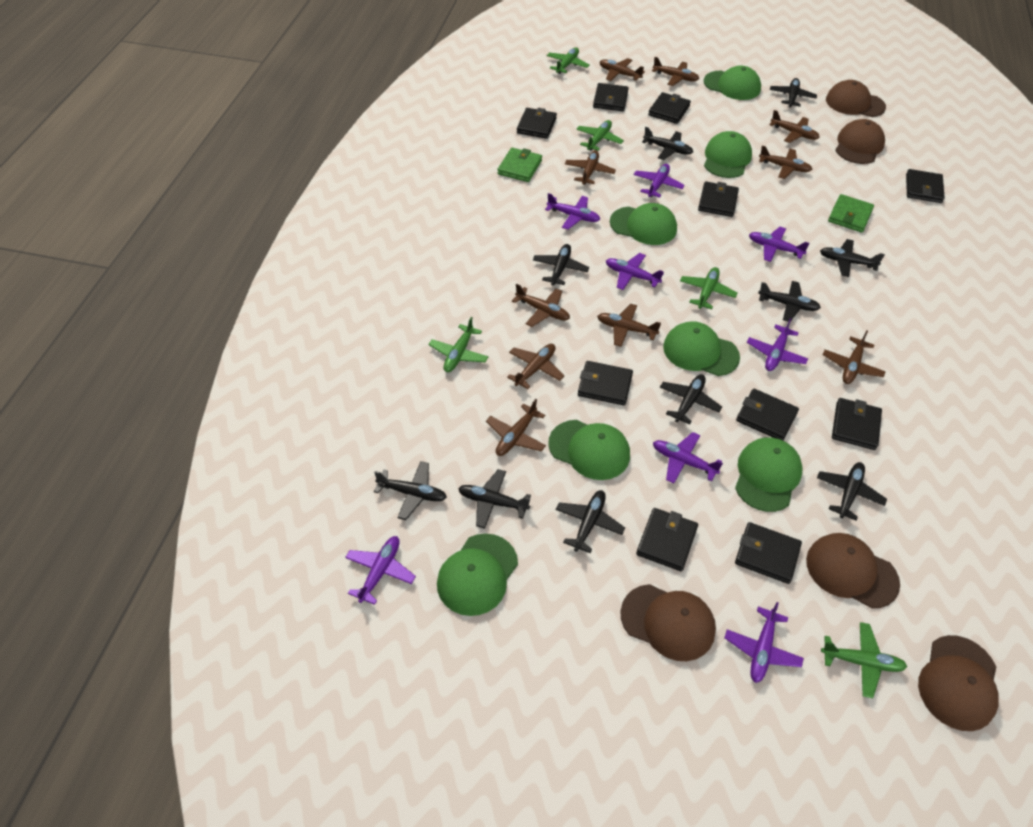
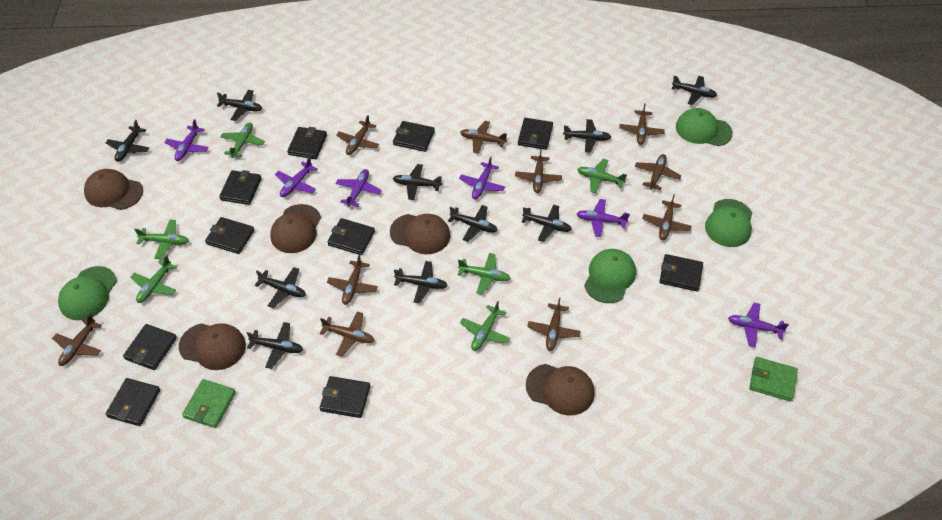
green cap: 7 -> 4
green plane: 5 -> 6
purple plane: 8 -> 6

